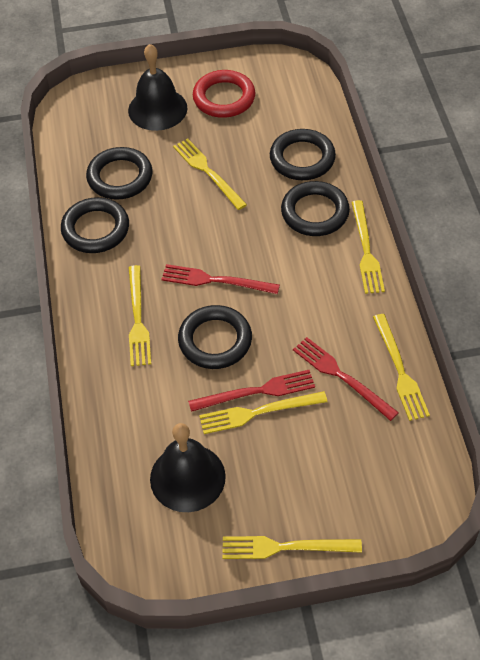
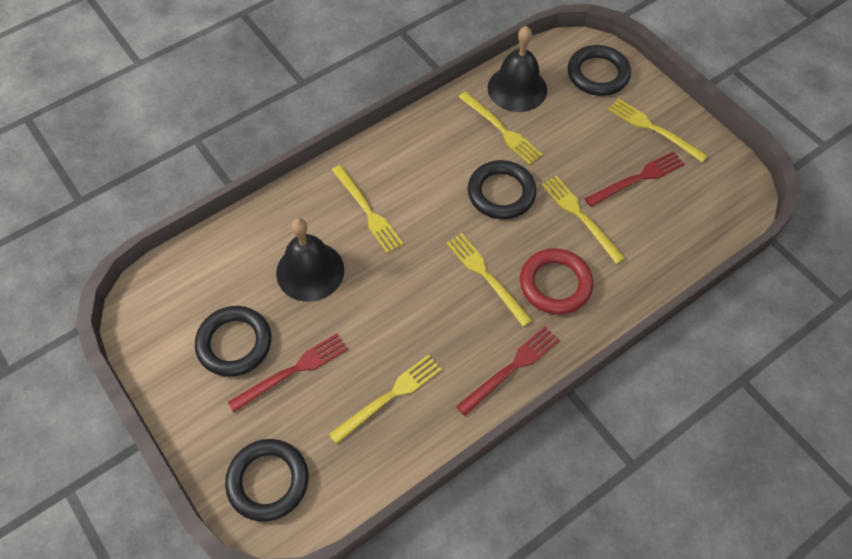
black ring: 5 -> 4

